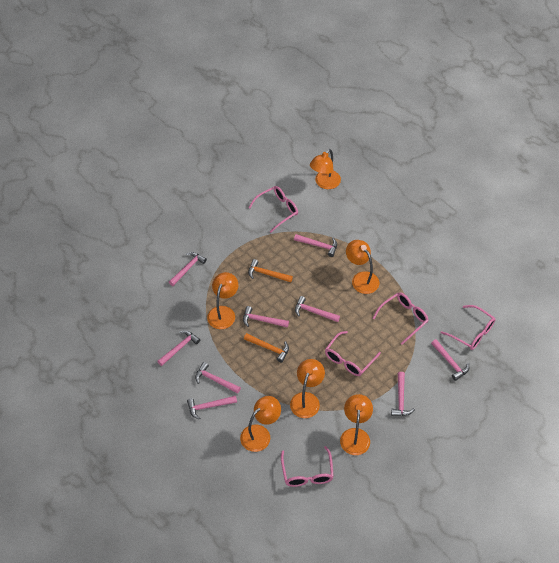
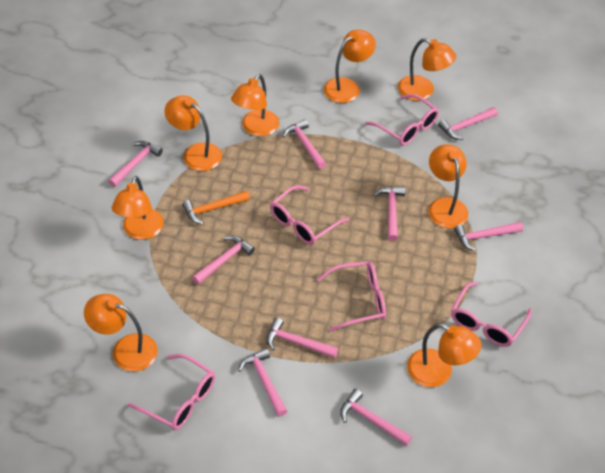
orange hammer: 2 -> 1
orange lamp: 6 -> 8

